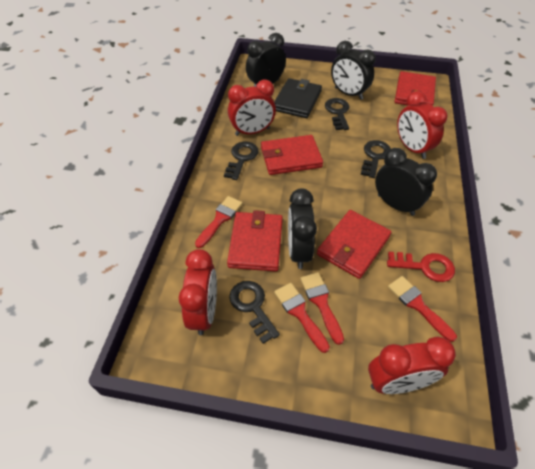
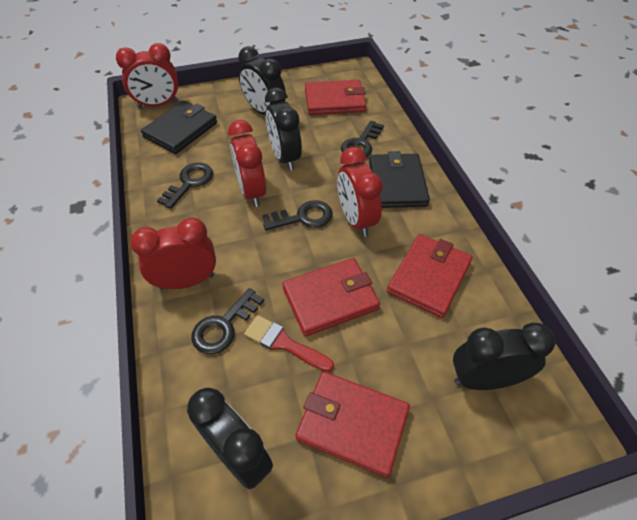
black wallet: 1 -> 2
red brush: 4 -> 1
red key: 1 -> 0

